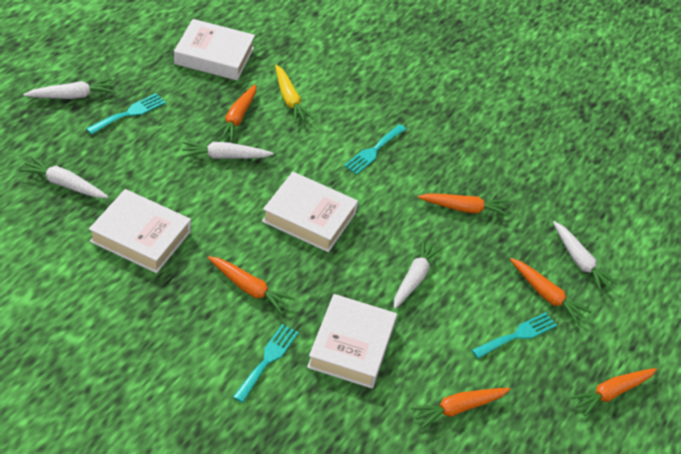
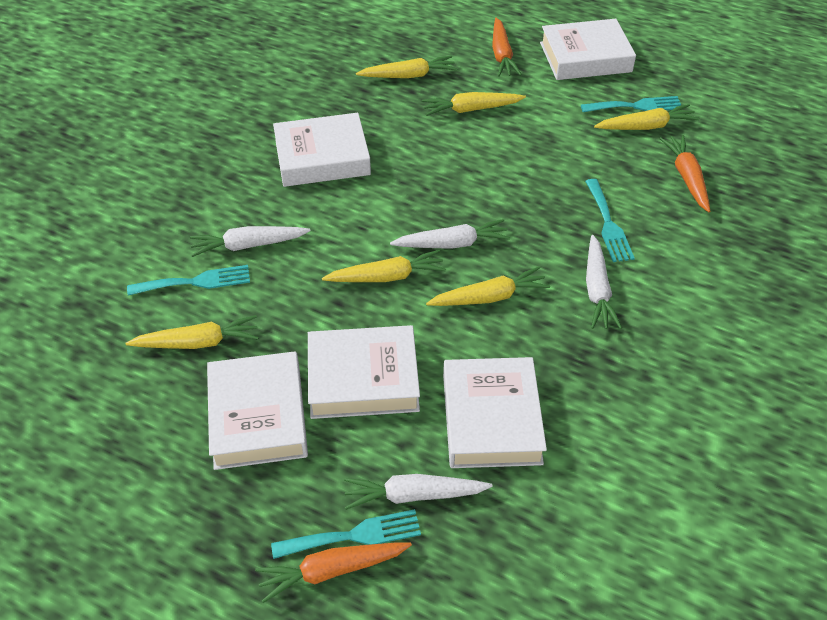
orange carrot: 6 -> 3
white book: 4 -> 5
white carrot: 5 -> 4
yellow carrot: 1 -> 6

